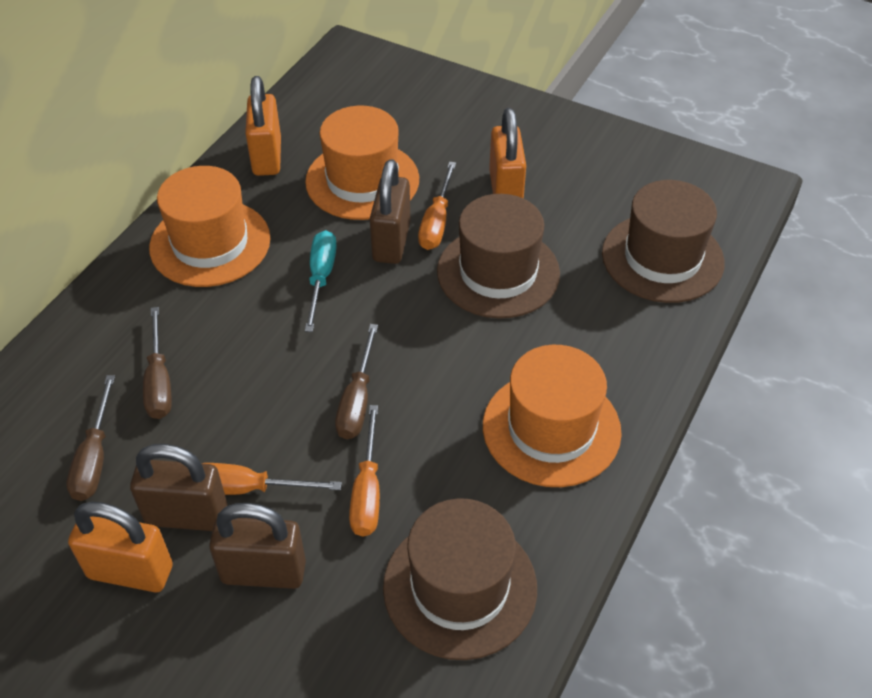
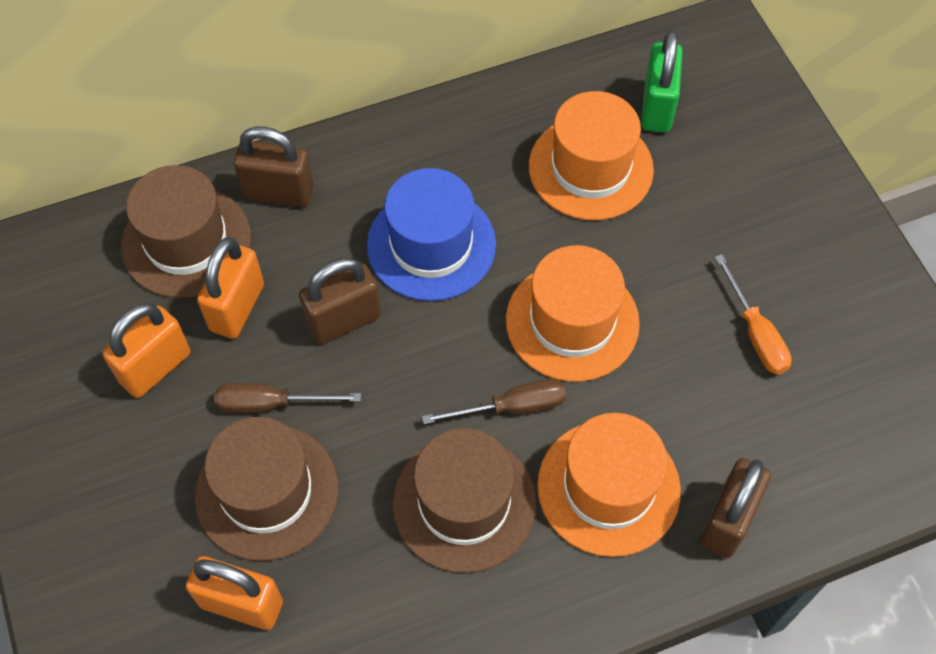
blue hat: 0 -> 1
brown screwdriver: 3 -> 2
green padlock: 0 -> 1
orange screwdriver: 3 -> 1
turquoise screwdriver: 1 -> 0

